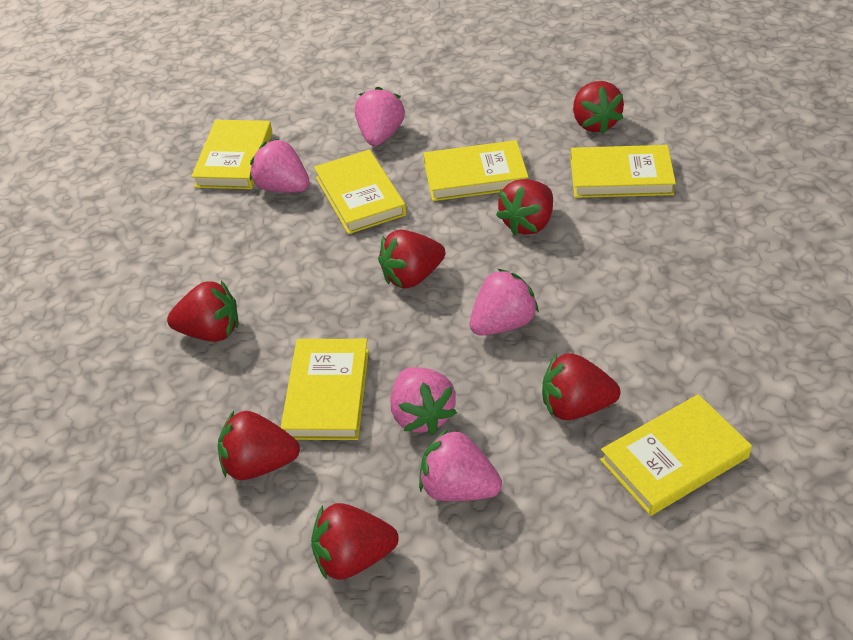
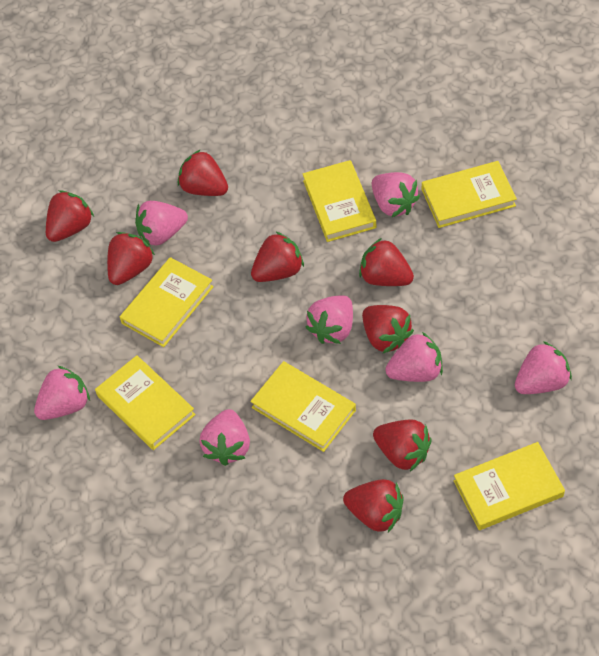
pink strawberry: 5 -> 7
red strawberry: 7 -> 8

